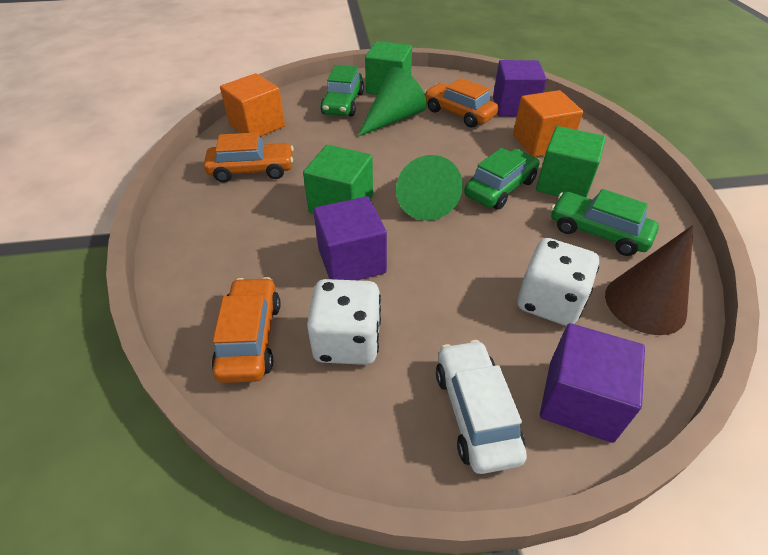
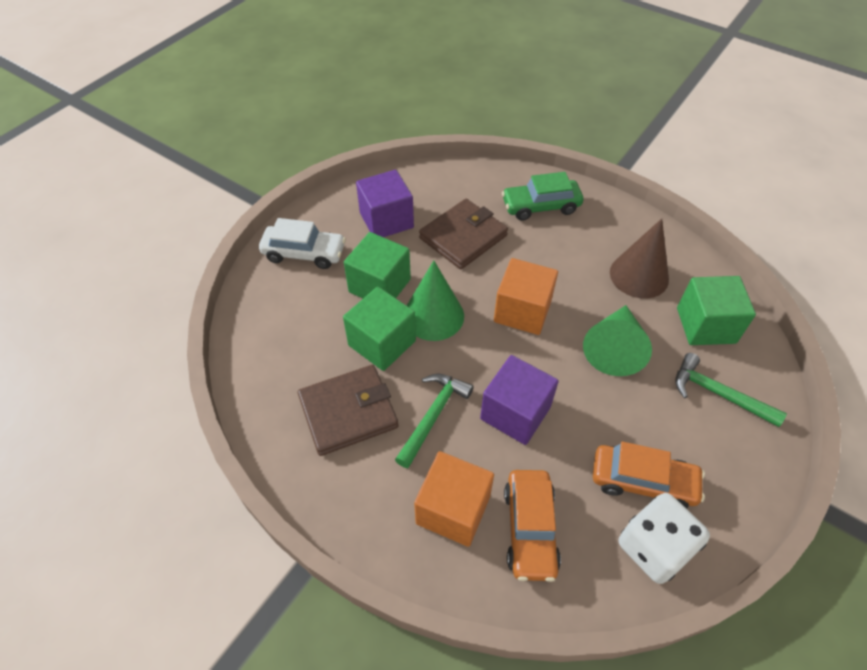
brown wallet: 0 -> 2
green car: 3 -> 1
green hammer: 0 -> 2
orange car: 3 -> 2
purple cube: 3 -> 2
white dice: 2 -> 1

